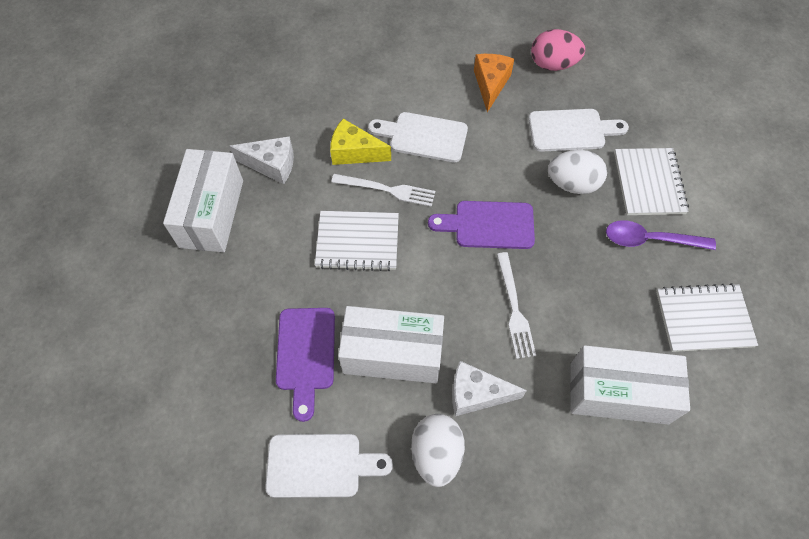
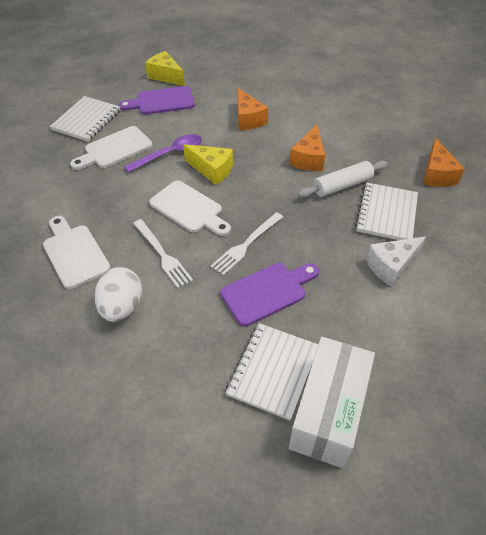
orange cheese: 1 -> 3
pink egg: 1 -> 0
white box: 3 -> 1
white cheese: 2 -> 1
white egg: 2 -> 1
white rolling pin: 0 -> 1
yellow cheese: 1 -> 2

